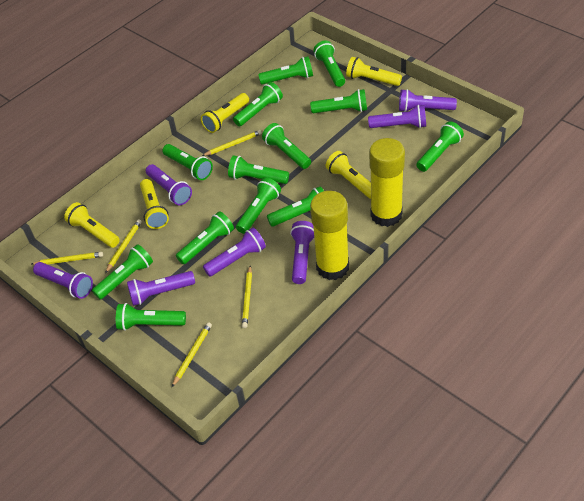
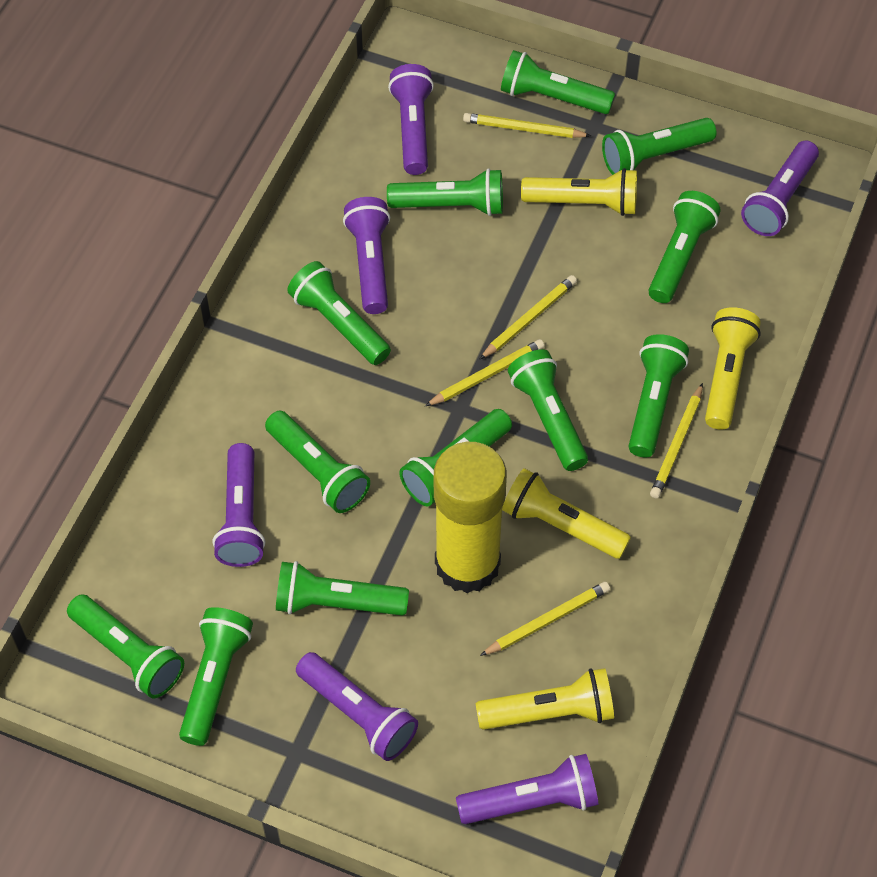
green flashlight: 13 -> 12
purple flashlight: 7 -> 6
yellow flashlight: 5 -> 4
yellow glue stick: 2 -> 1

